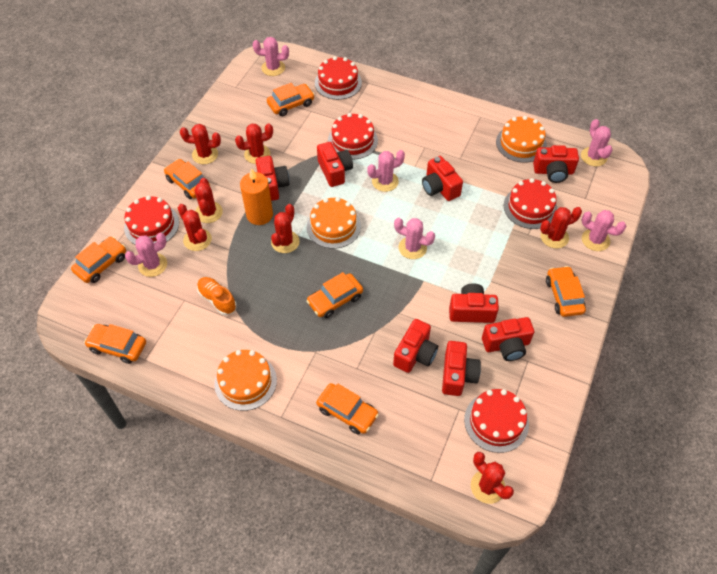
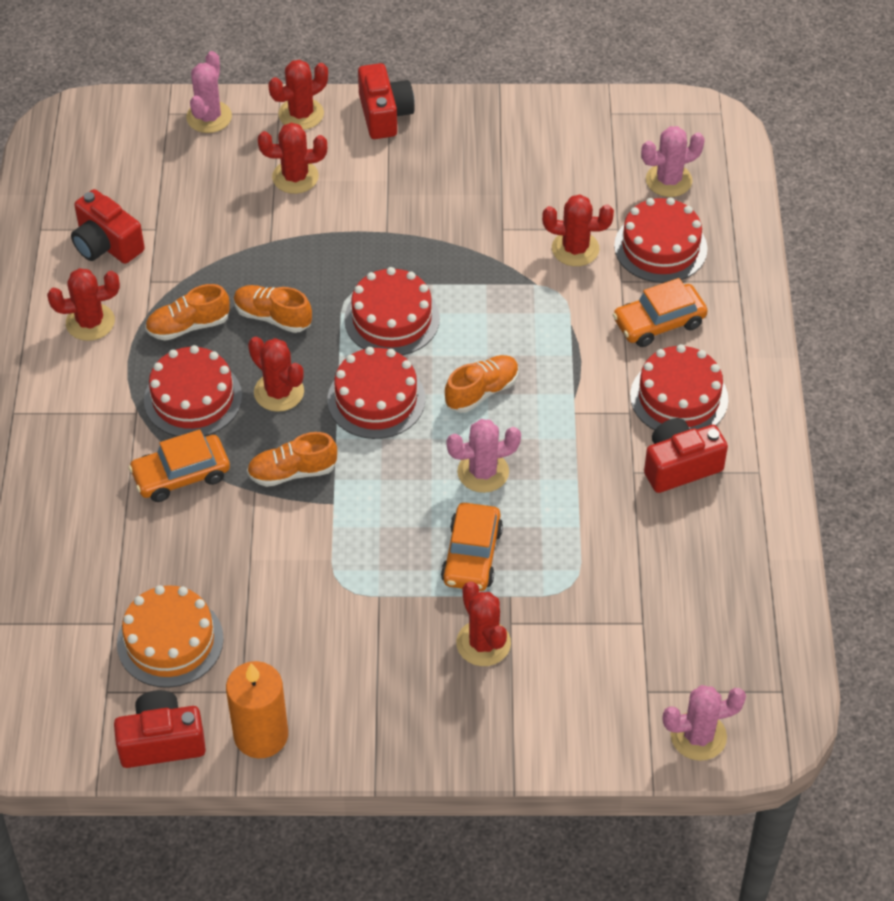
orange cake: 3 -> 1
orange car: 7 -> 3
orange shoe: 1 -> 4
pink cactus: 6 -> 4
red cactus: 7 -> 6
red camera: 8 -> 4

